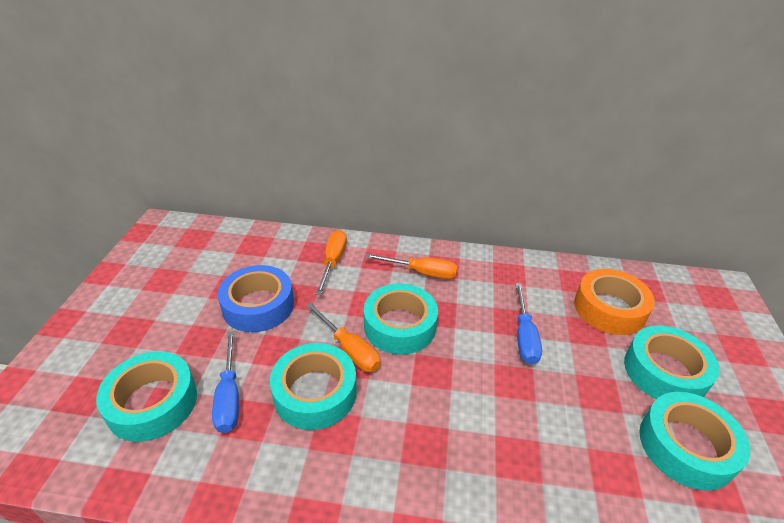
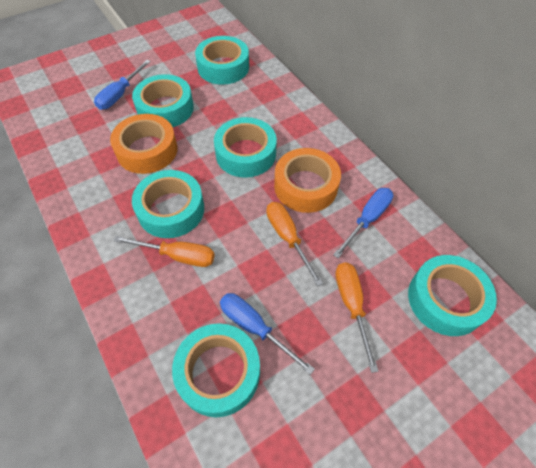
blue screwdriver: 2 -> 3
blue tape: 1 -> 0
orange tape: 1 -> 2
turquoise tape: 5 -> 6

